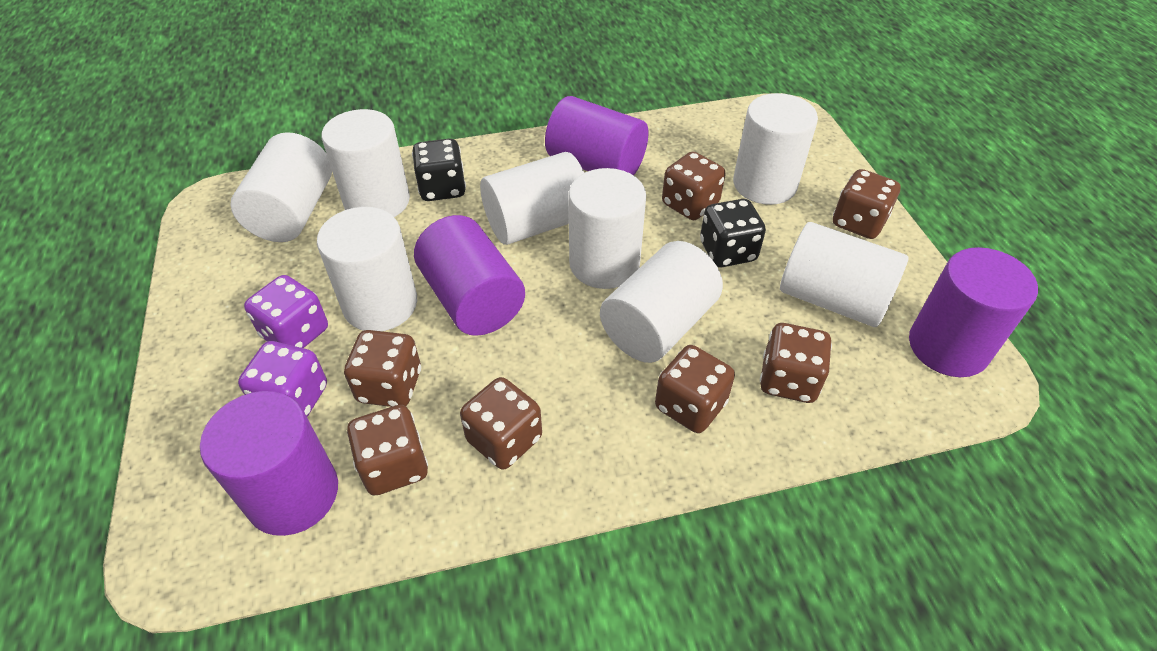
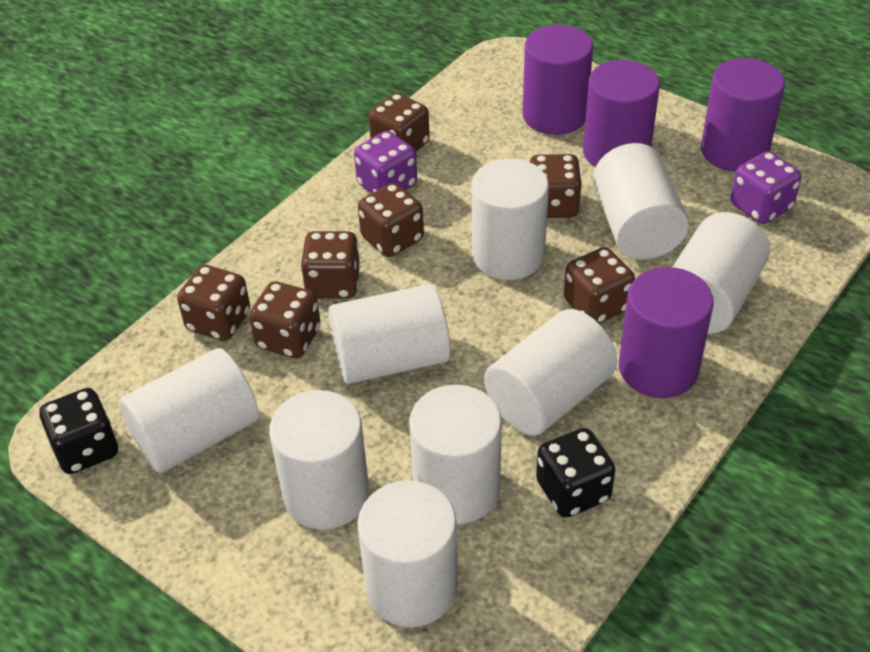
white cylinder: 8 -> 9

